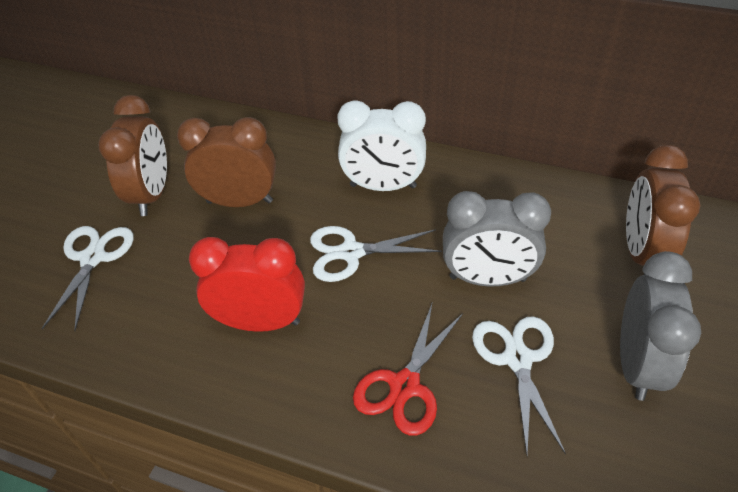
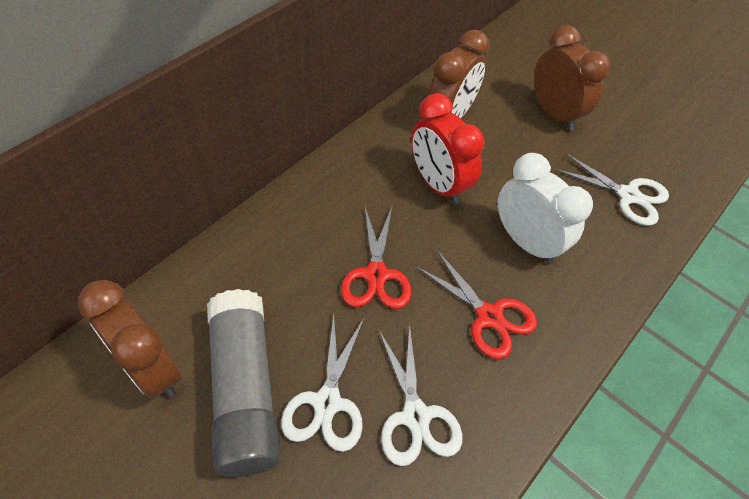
grey clock: 2 -> 0
grey glue stick: 0 -> 1
red scissors: 1 -> 2

